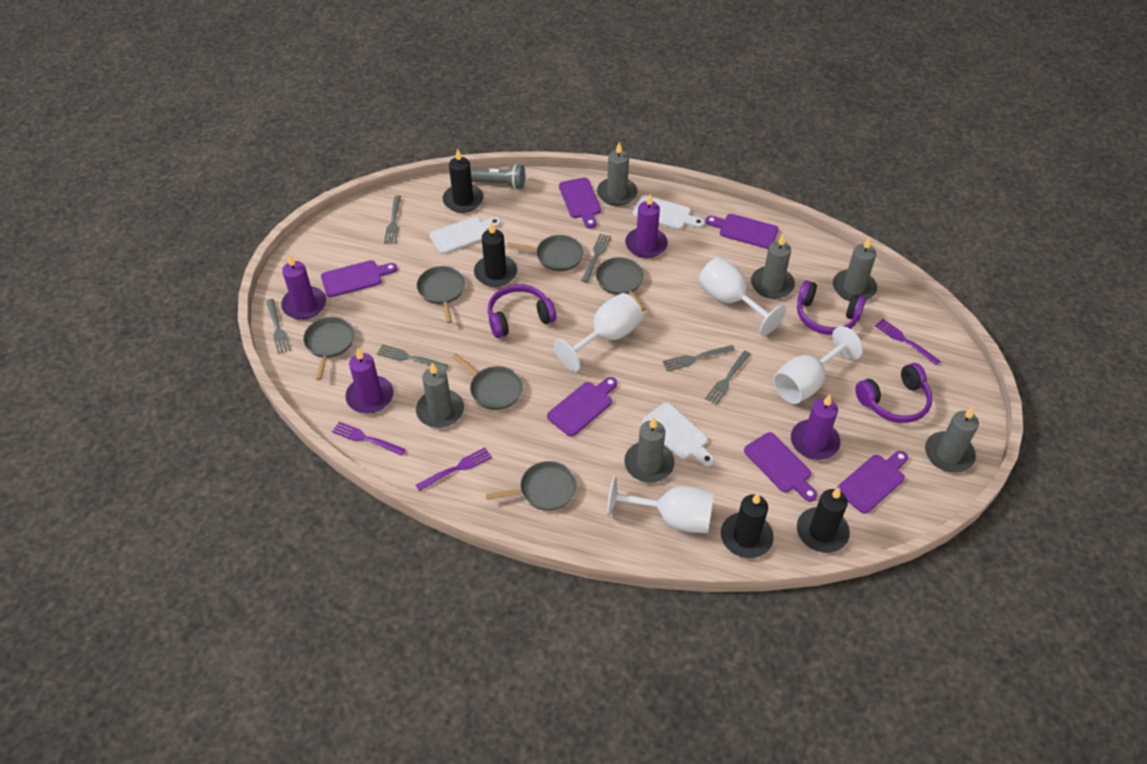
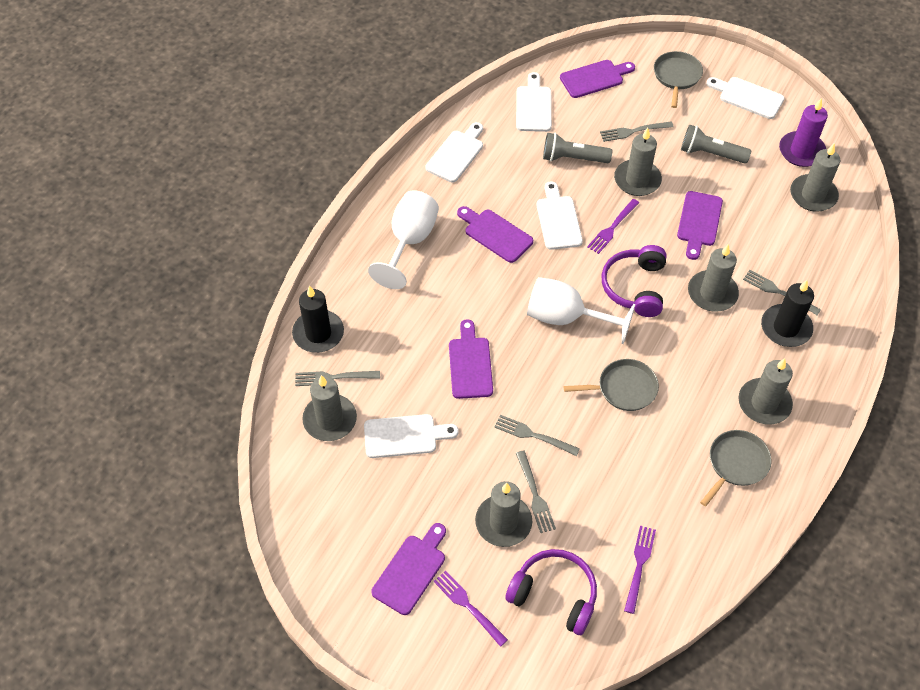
black candle: 4 -> 2
grey flashlight: 1 -> 2
grey fork: 6 -> 5
grey pan: 6 -> 3
purple candle: 4 -> 1
purple cutting board: 6 -> 5
purple headphones: 3 -> 2
white cutting board: 3 -> 5
white goblet: 4 -> 2

